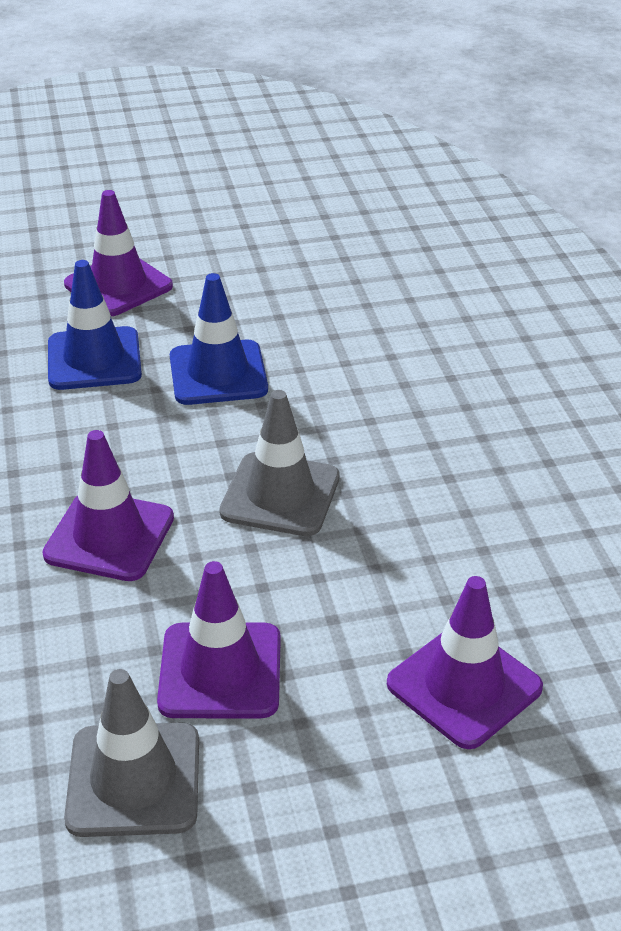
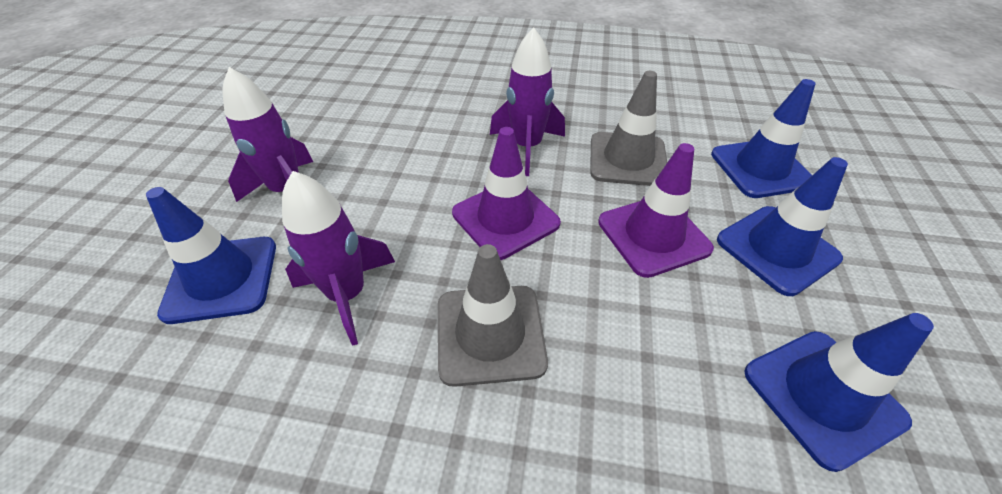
blue traffic cone: 2 -> 4
purple rocket: 0 -> 3
purple traffic cone: 4 -> 2

